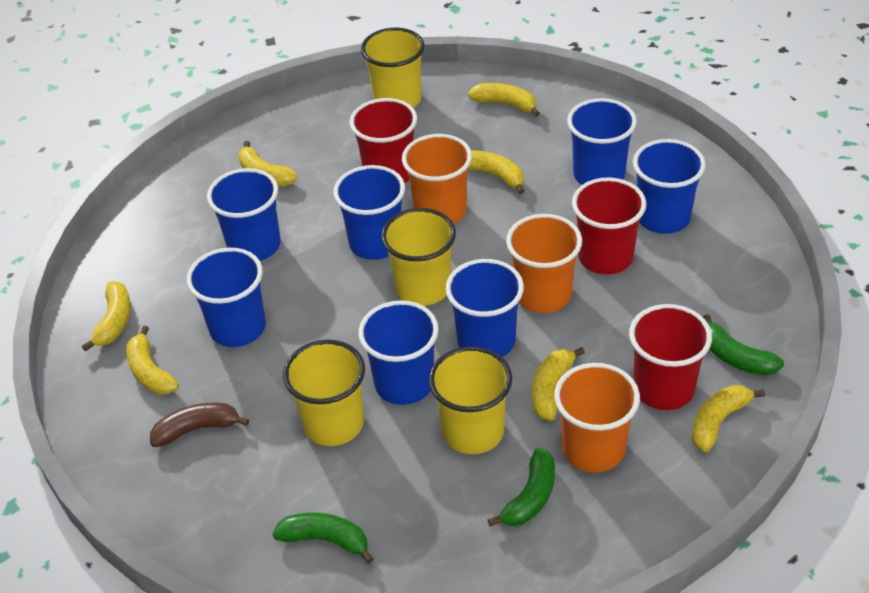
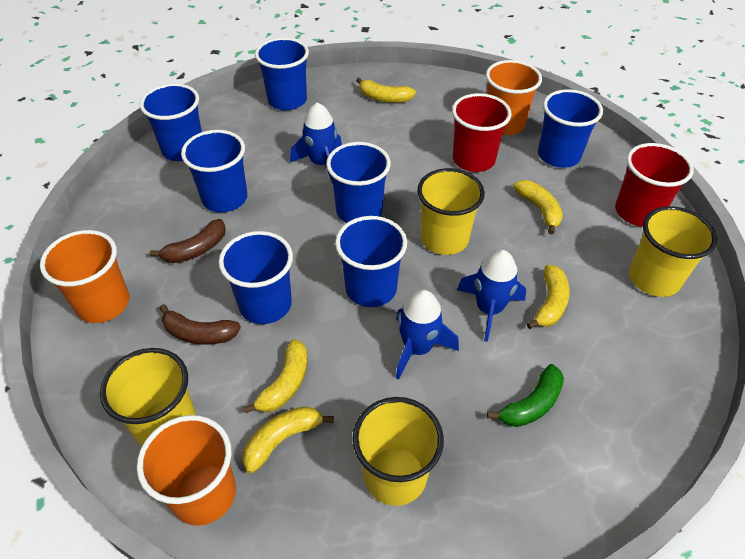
blue rocket: 0 -> 3
brown banana: 1 -> 2
green banana: 3 -> 1
red cup: 3 -> 2
yellow banana: 7 -> 5

